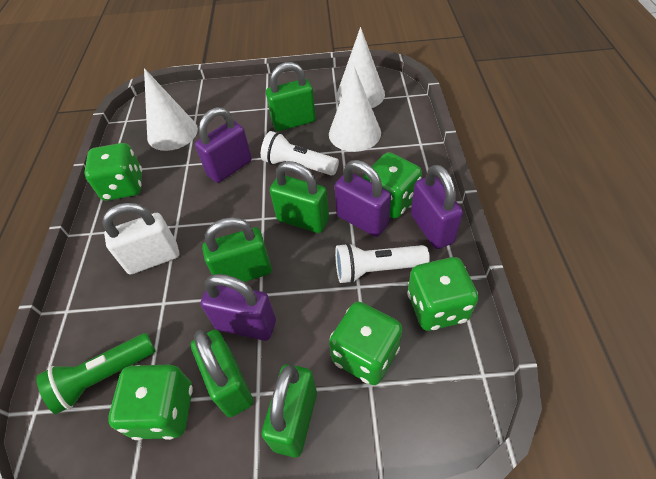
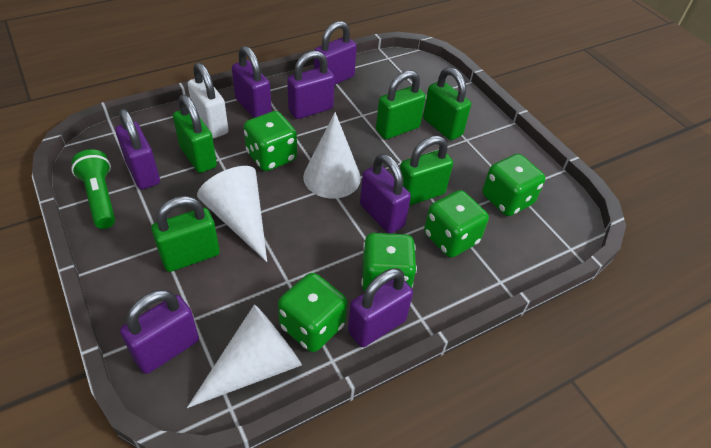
purple padlock: 4 -> 7
white flashlight: 2 -> 0

